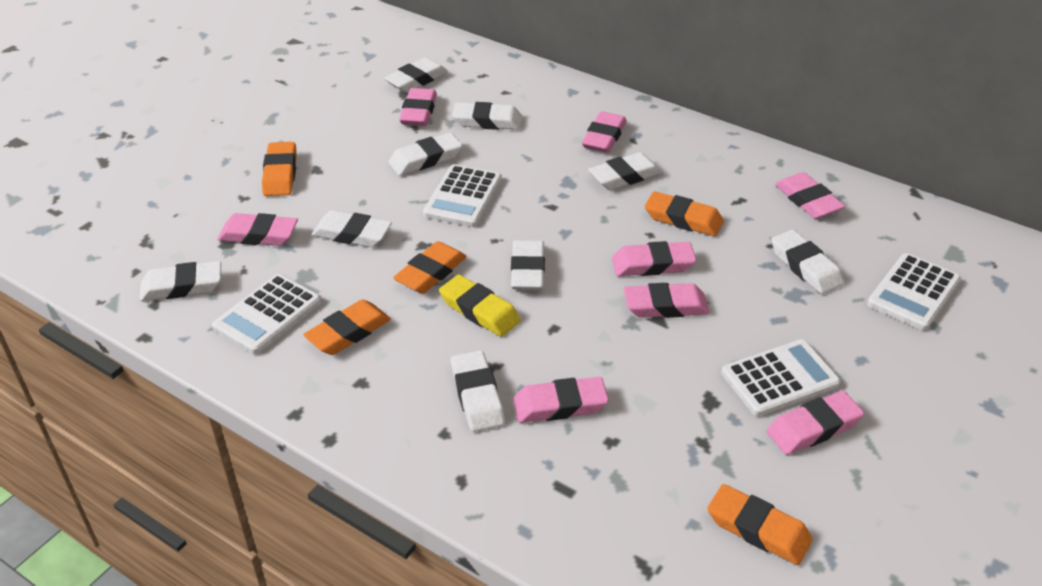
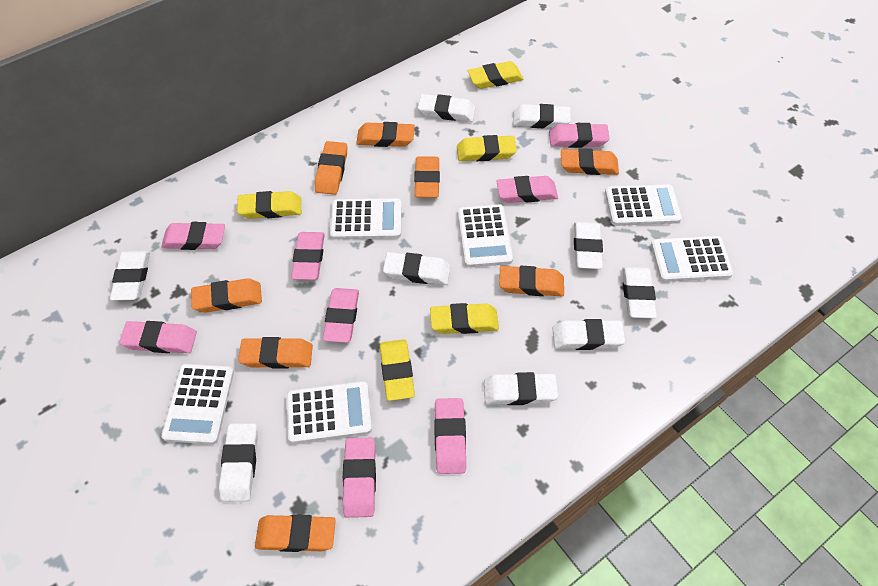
orange eraser: 5 -> 8
white calculator: 4 -> 6
yellow eraser: 1 -> 5

